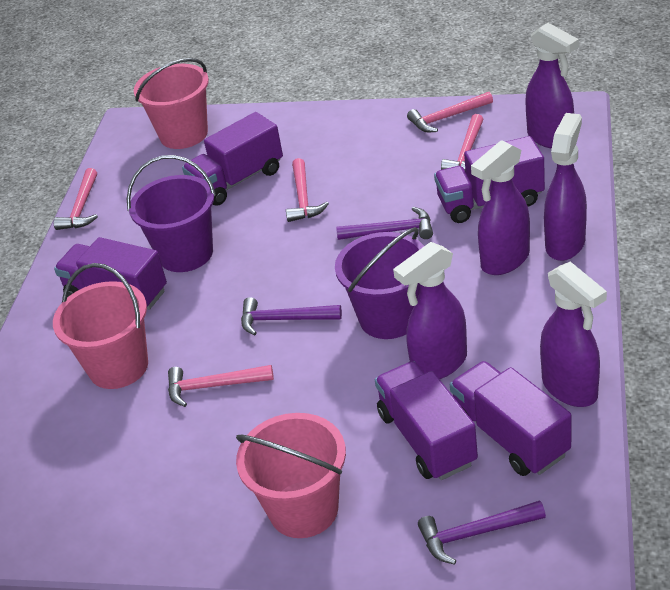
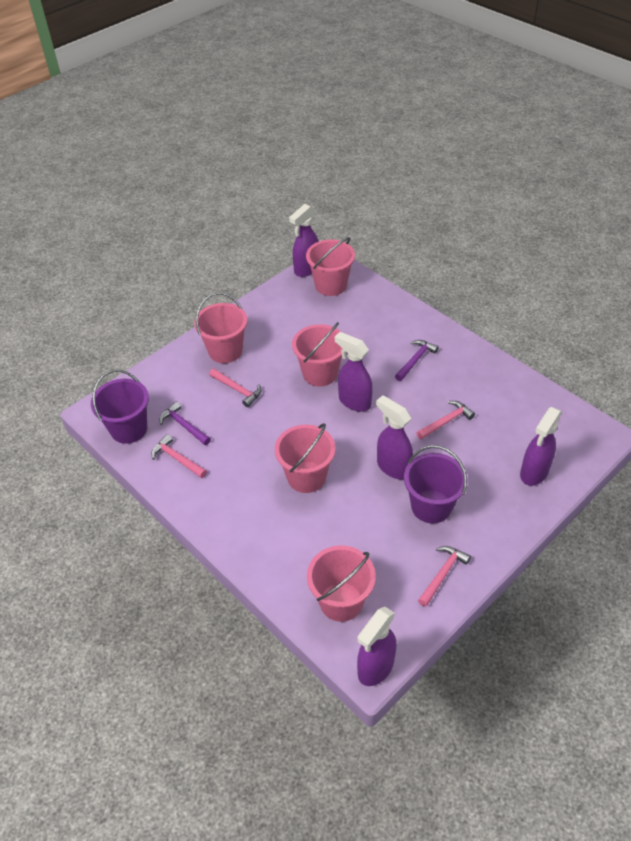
pink bucket: 3 -> 5
pink hammer: 5 -> 4
purple hammer: 3 -> 2
purple truck: 5 -> 0

